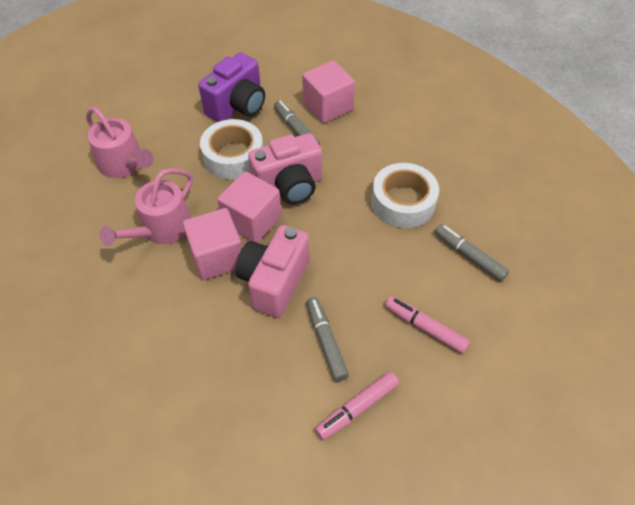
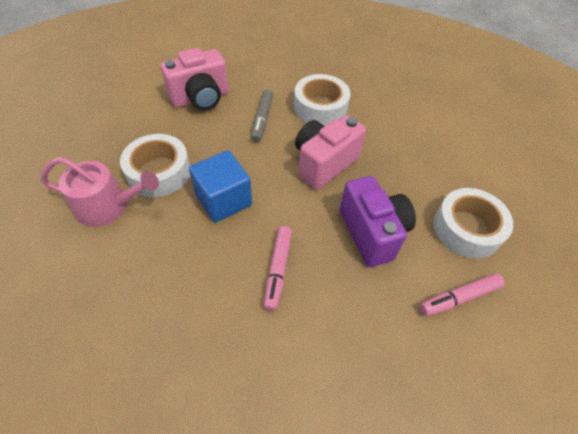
blue cube: 0 -> 1
grey marker: 3 -> 1
pink cube: 3 -> 0
pink watering can: 2 -> 1
white tape: 2 -> 3

